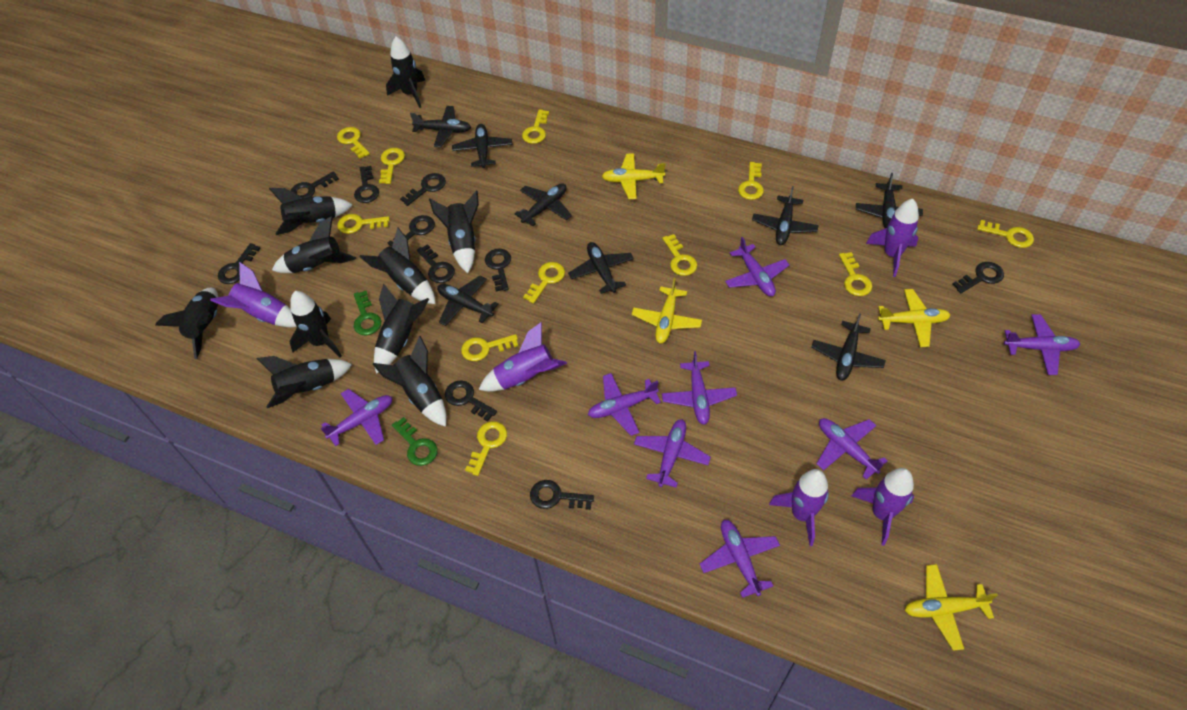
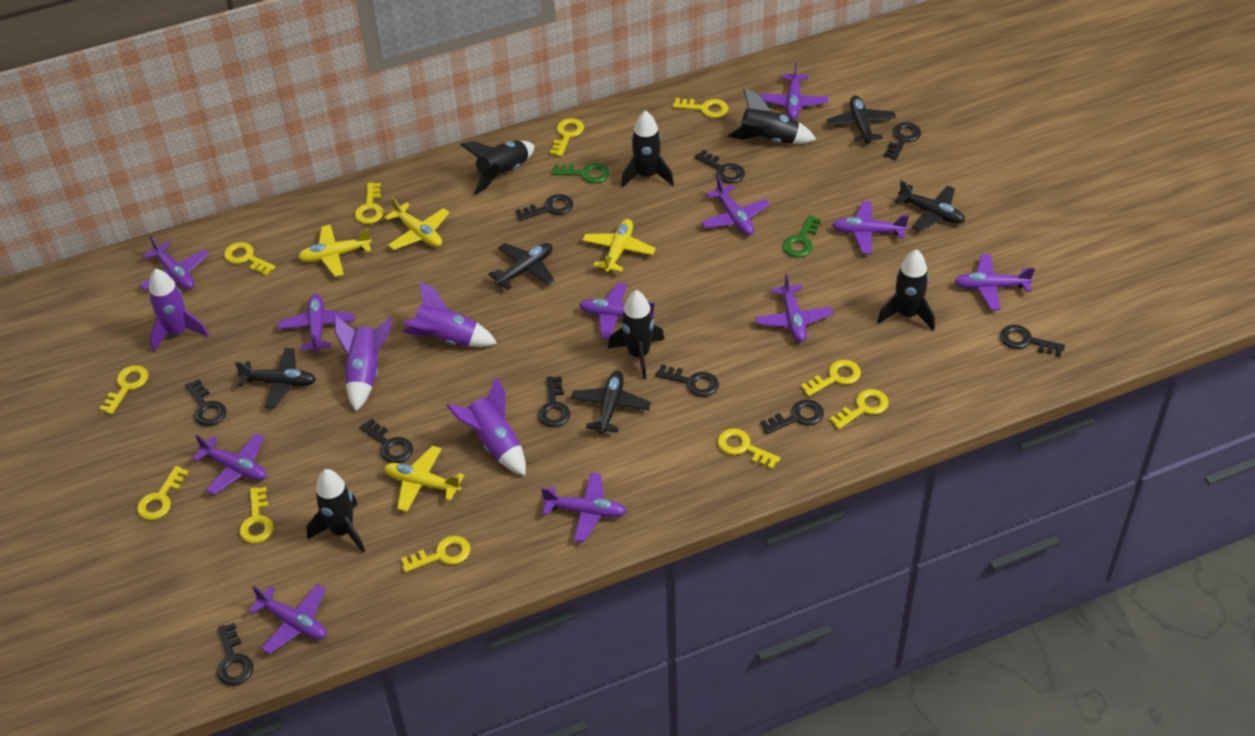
black plane: 8 -> 5
black rocket: 10 -> 6
purple plane: 8 -> 11
purple rocket: 5 -> 4

